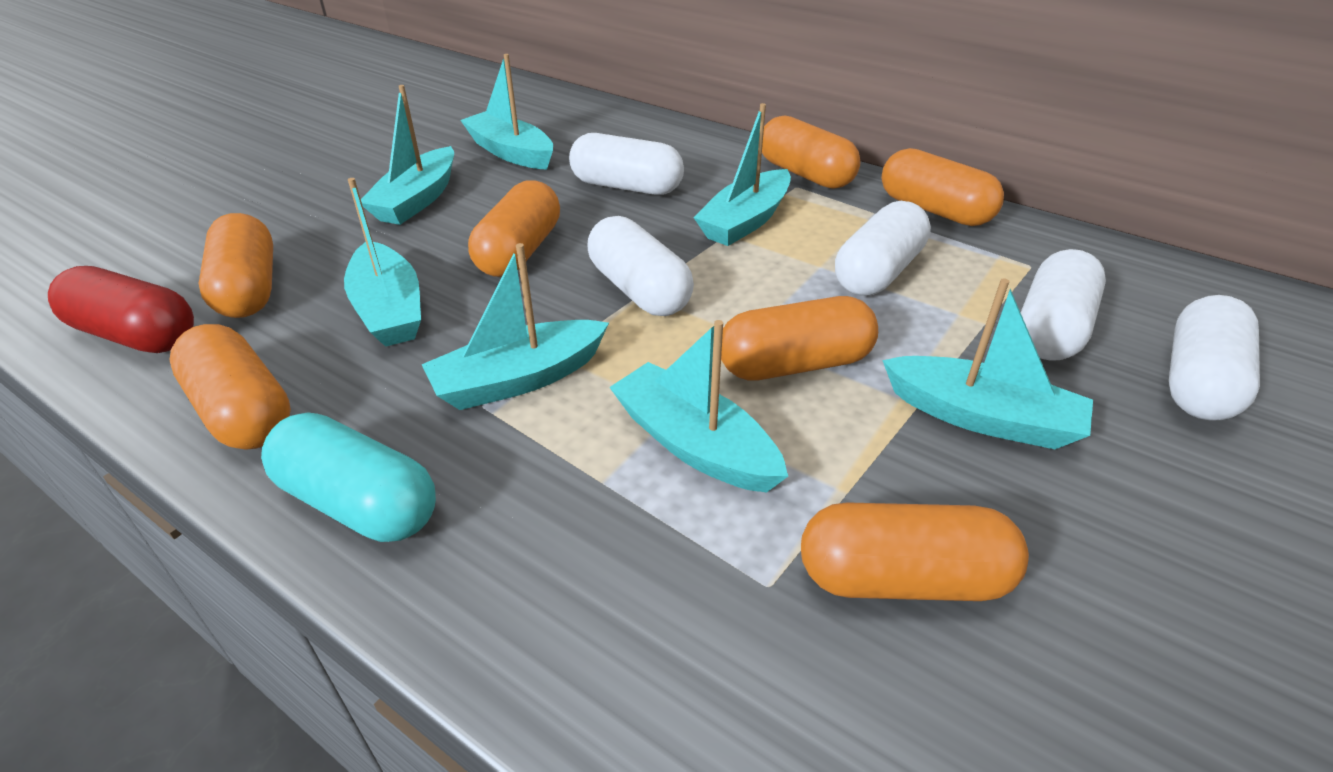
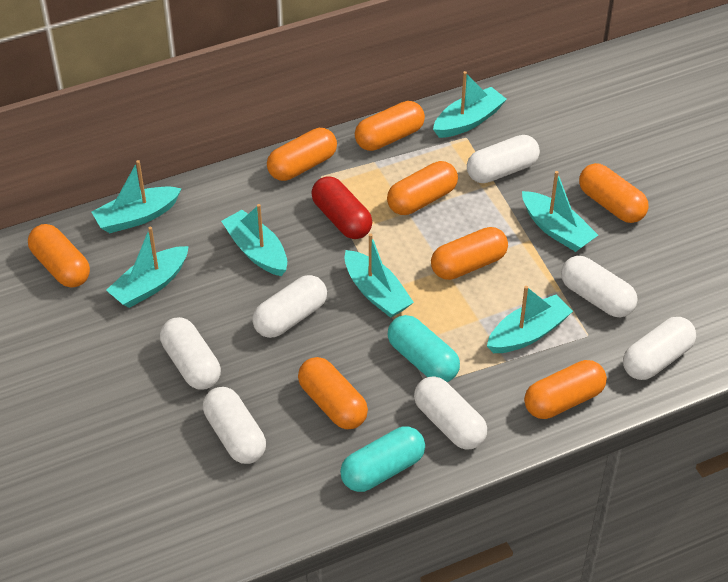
orange capsule: 7 -> 8
turquoise capsule: 1 -> 2
white capsule: 5 -> 7

